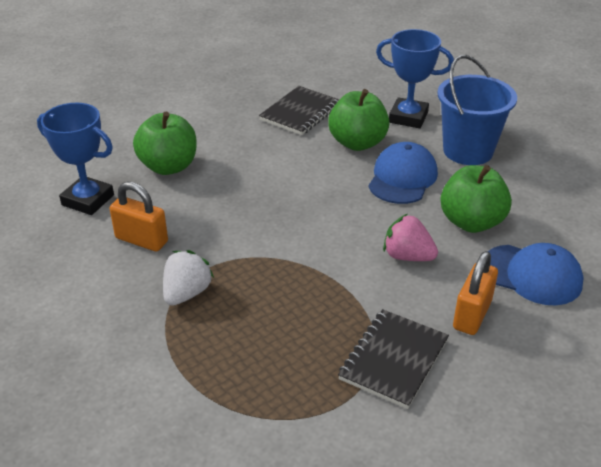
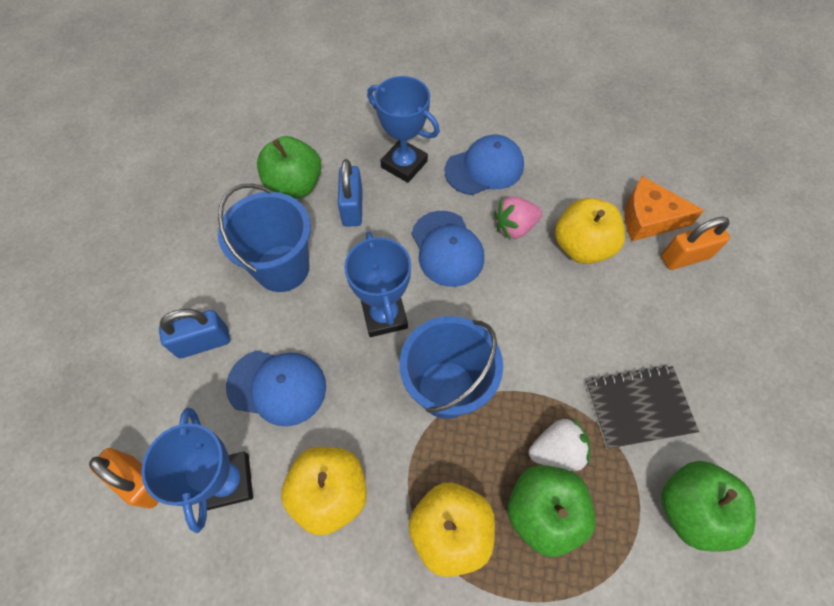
black notebook: 2 -> 1
blue bucket: 1 -> 2
blue cap: 2 -> 3
blue padlock: 0 -> 2
blue trophy: 2 -> 3
orange cheese: 0 -> 1
yellow apple: 0 -> 3

